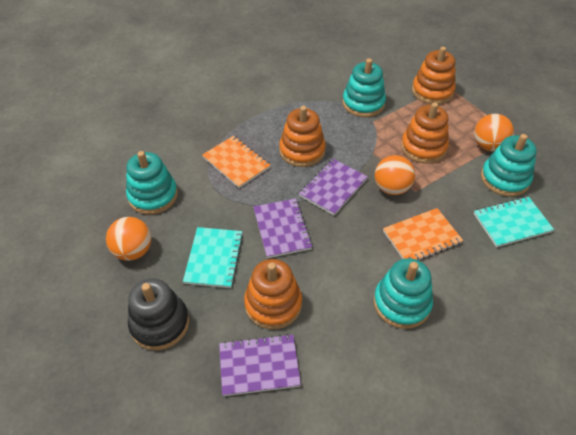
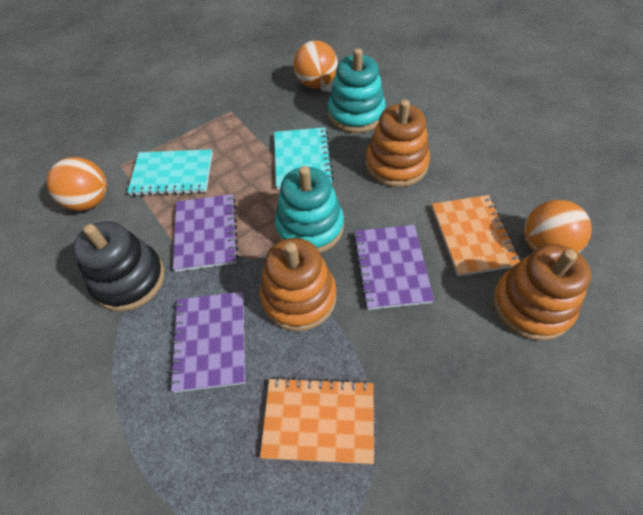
orange stacking toy: 4 -> 3
turquoise stacking toy: 4 -> 2

